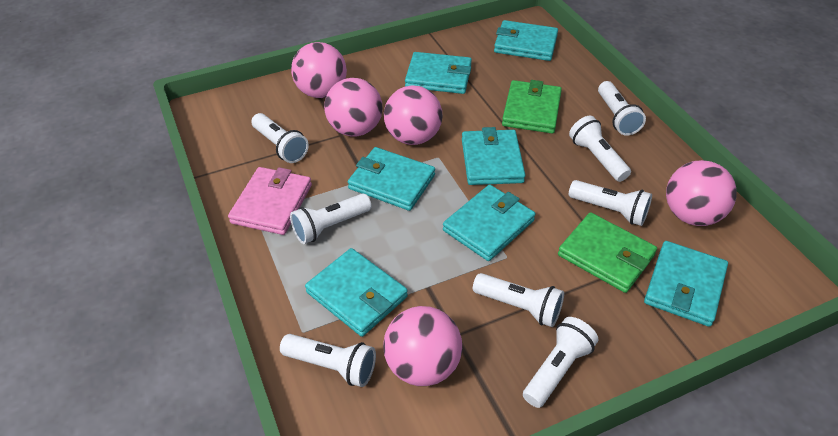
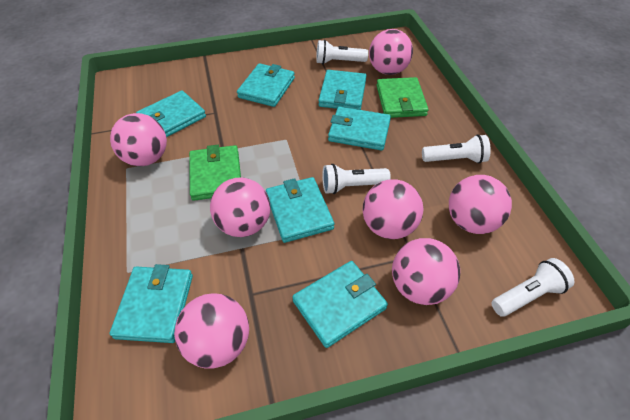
pink ball: 5 -> 7
pink wallet: 1 -> 0
white flashlight: 8 -> 4

